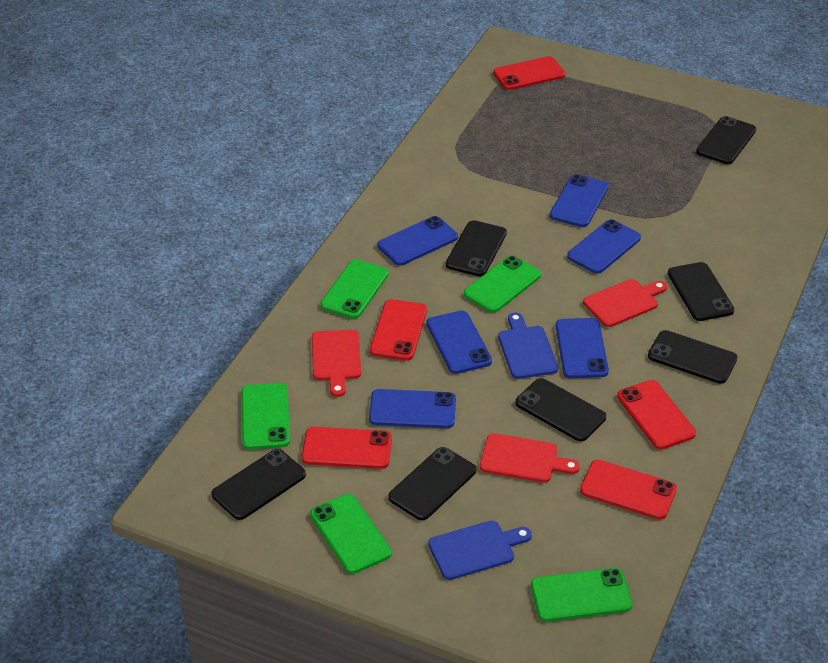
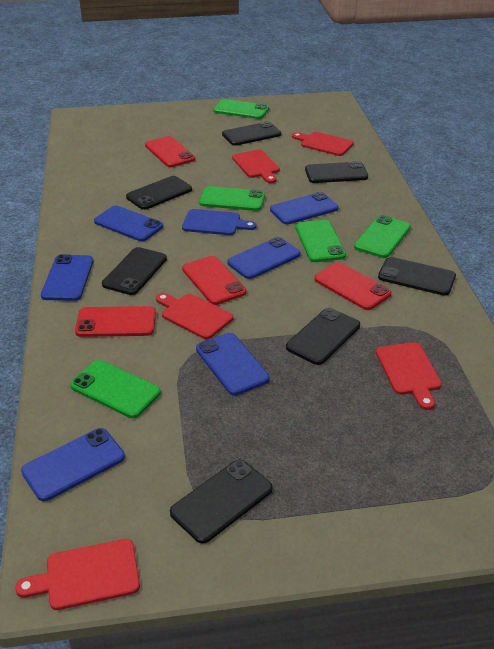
blue cutting board: 2 -> 1
red cutting board: 3 -> 5
red phone: 5 -> 4

